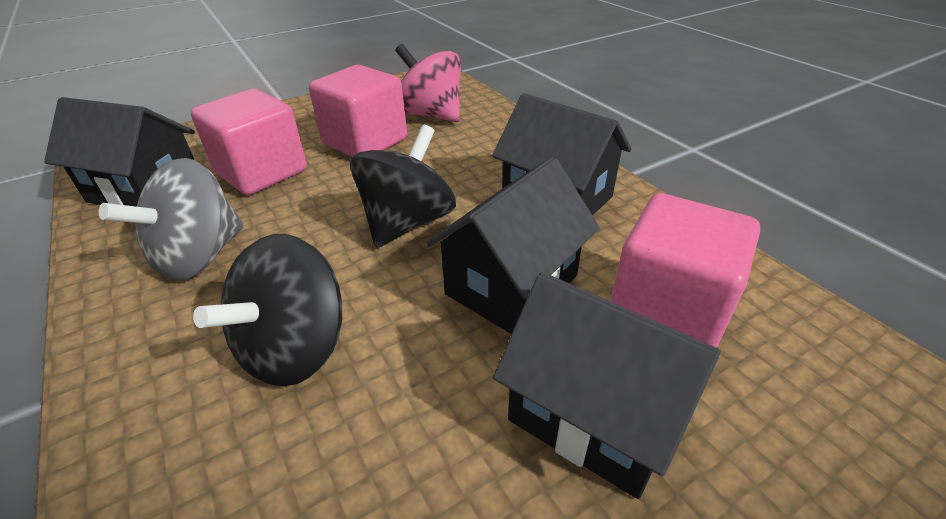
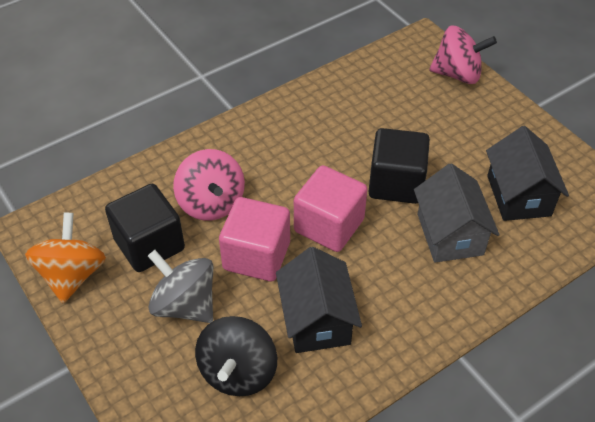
black cube: 0 -> 2
black house: 4 -> 2
black spinning top: 2 -> 1
grey house: 0 -> 1
orange spinning top: 0 -> 1
pink cube: 3 -> 2
pink spinning top: 1 -> 2

